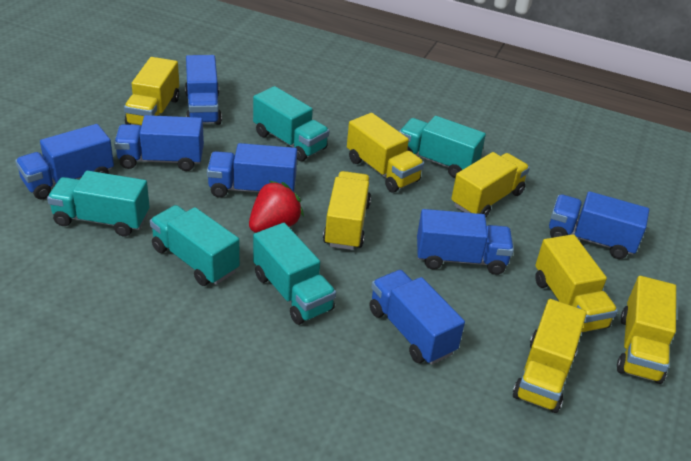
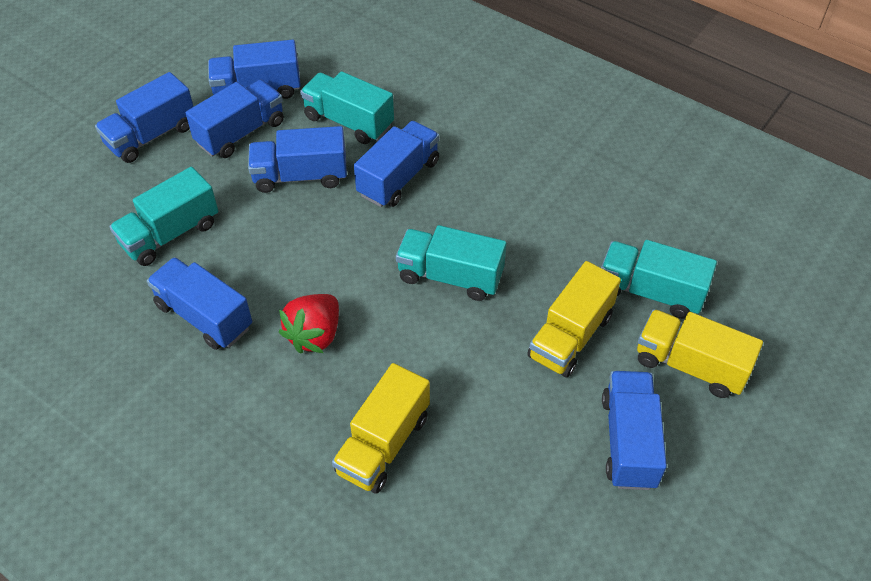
turquoise truck: 5 -> 4
yellow truck: 7 -> 3

